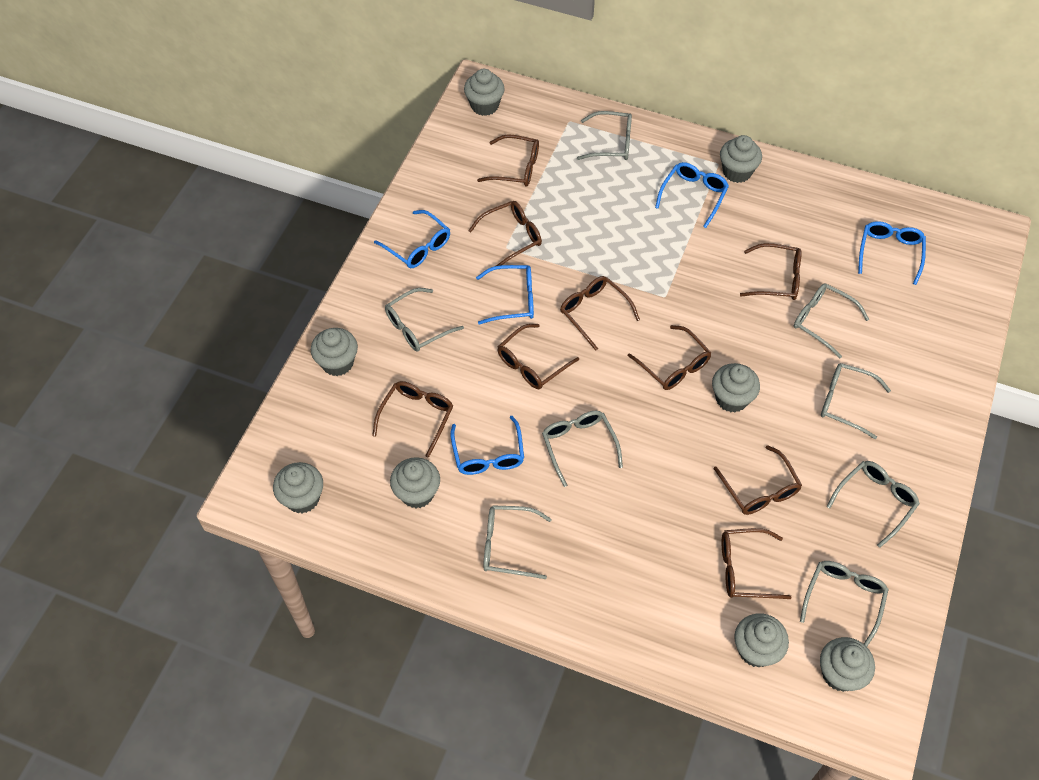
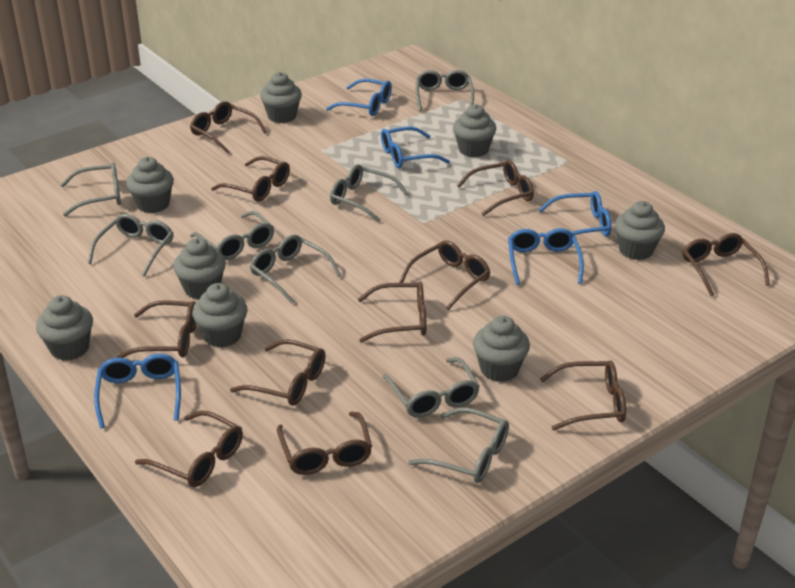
brown glasses: 9 -> 11

